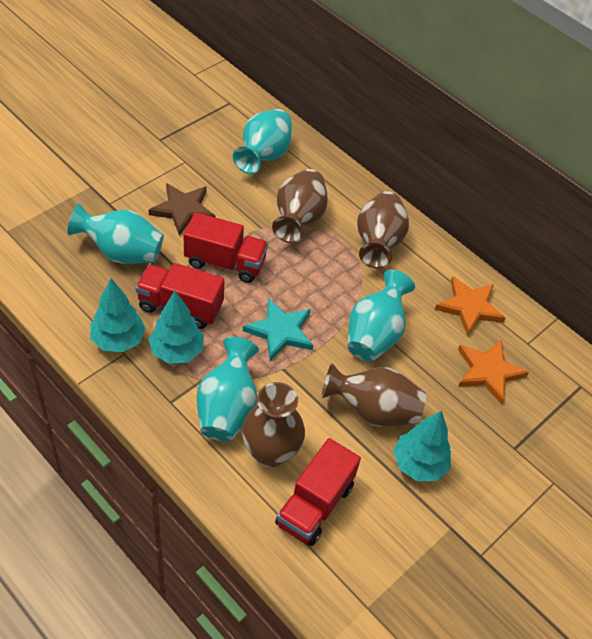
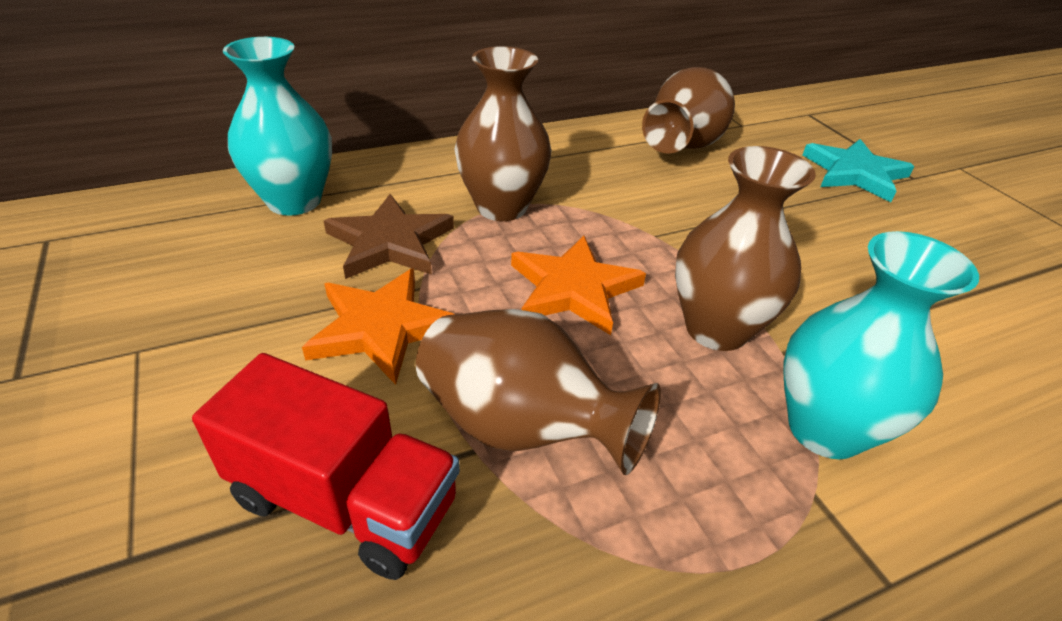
red truck: 3 -> 1
turquoise tree: 3 -> 0
turquoise vase: 4 -> 2

